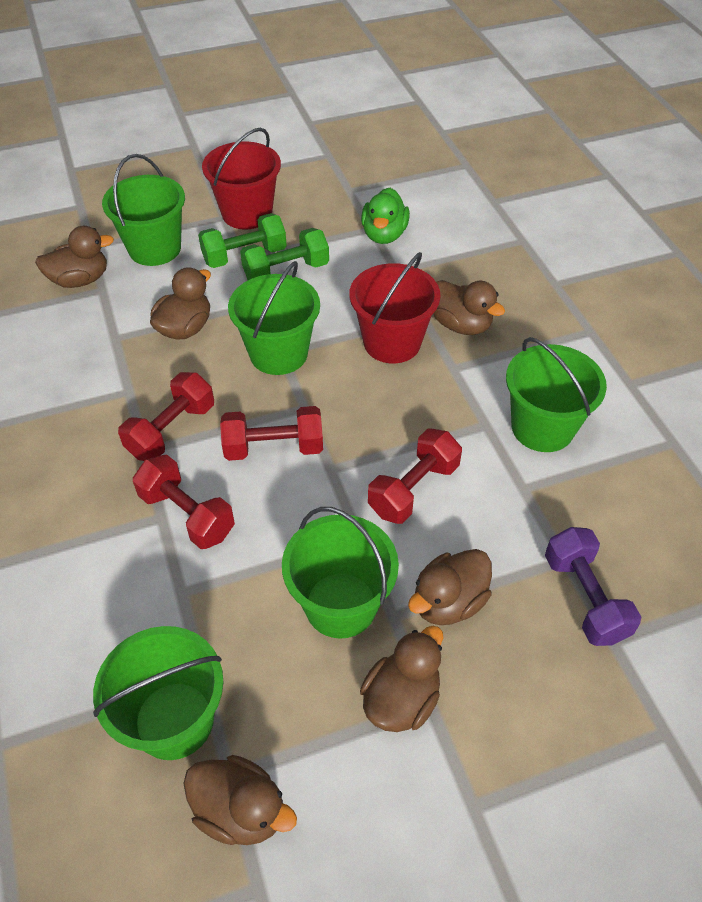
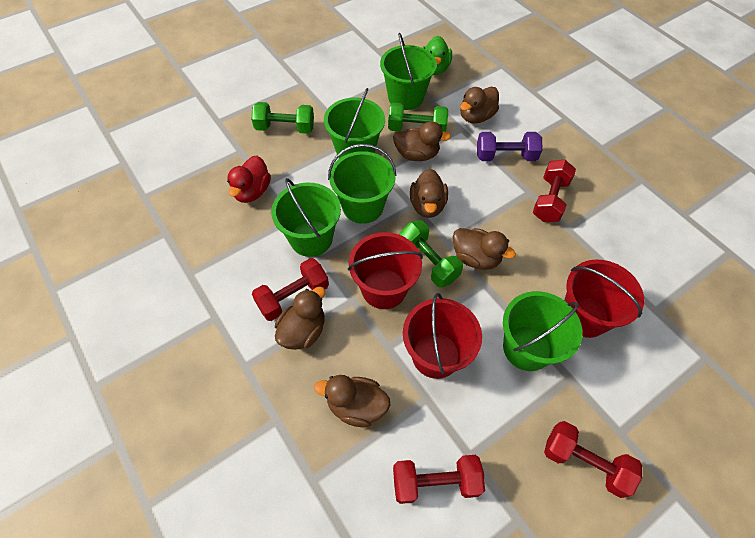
green dumbbell: 2 -> 3
red bucket: 2 -> 3
red duck: 0 -> 1

